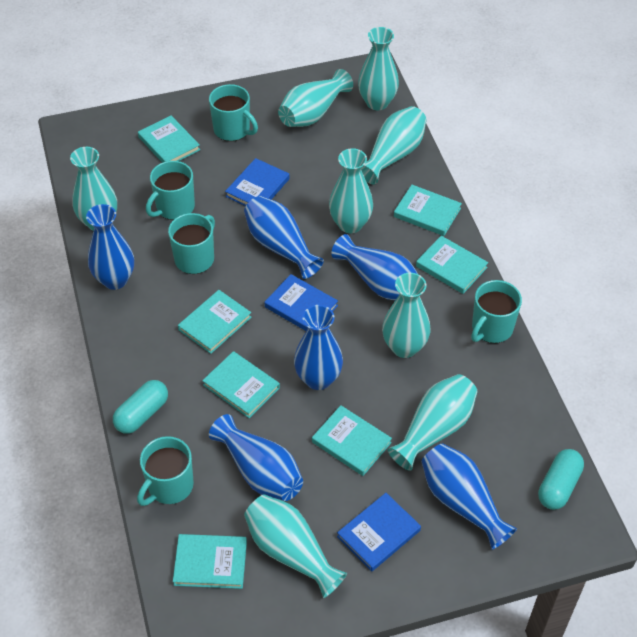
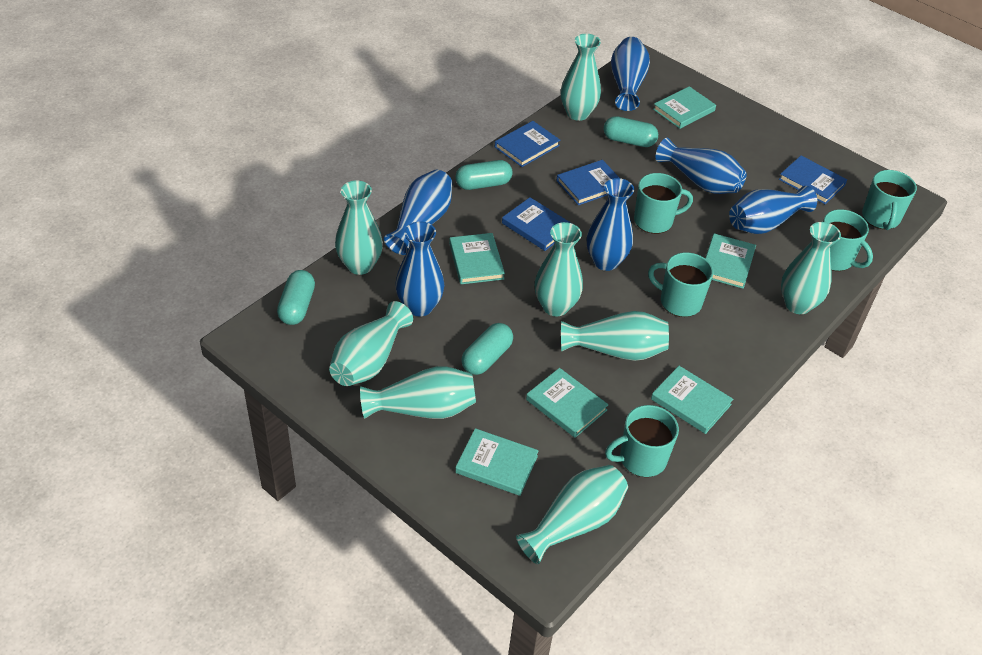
blue book: 3 -> 4
turquoise book: 7 -> 6
turquoise capsule: 2 -> 4

